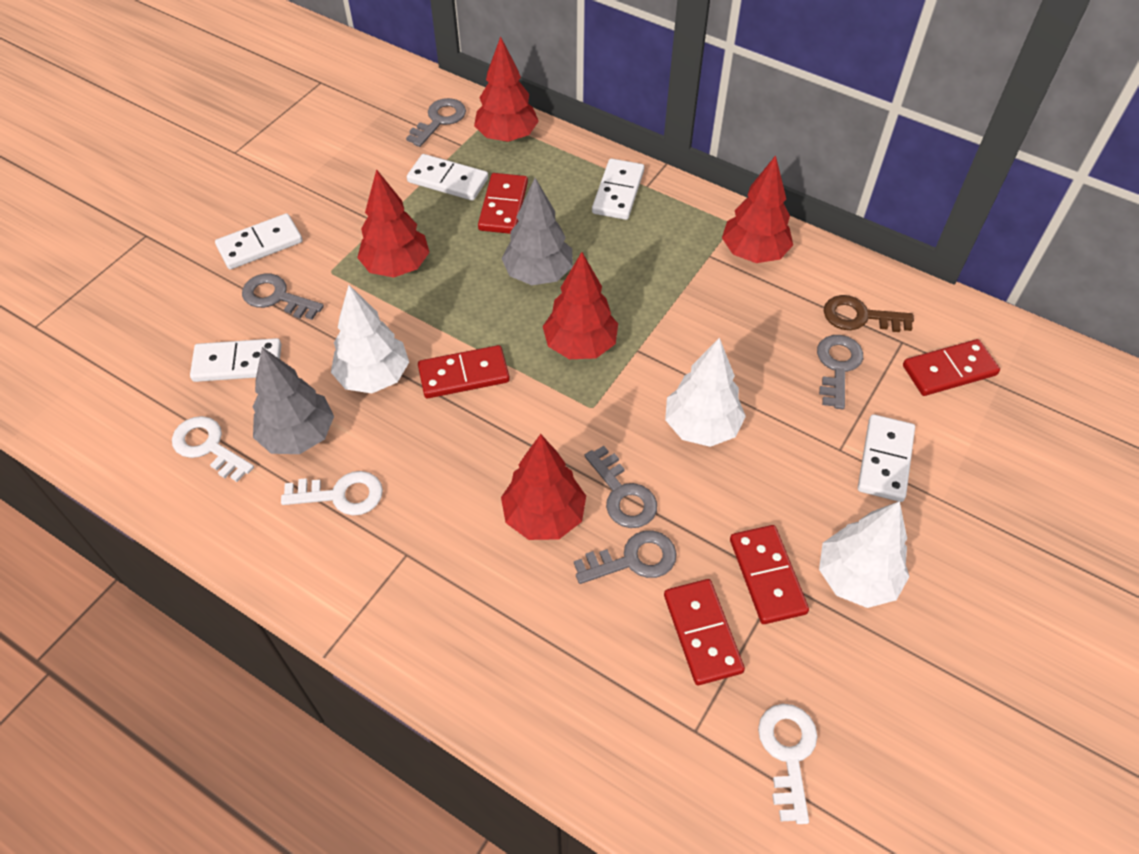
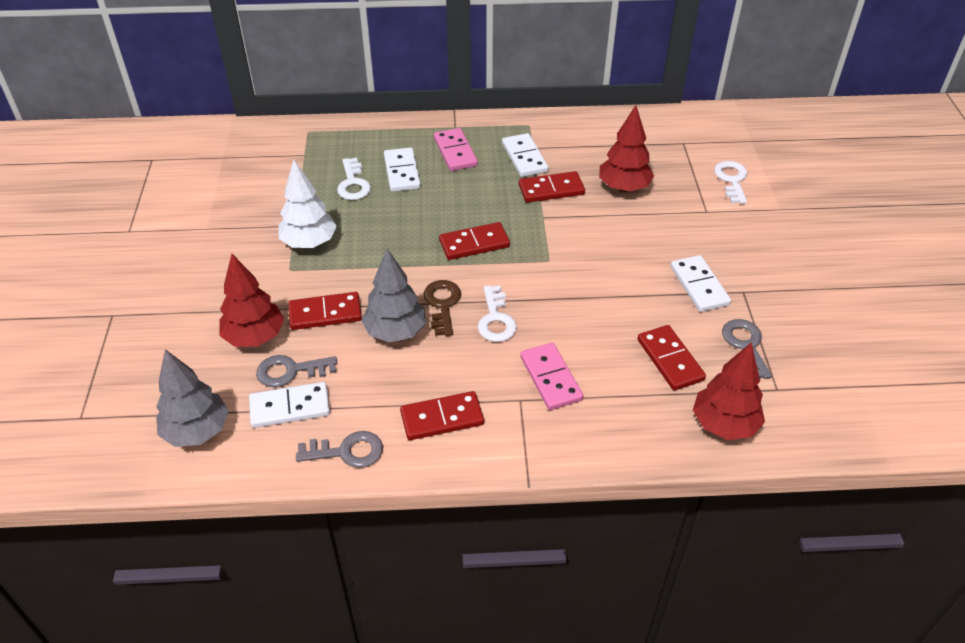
grey key: 5 -> 3
pink domino: 0 -> 2
red tree: 5 -> 3
white domino: 5 -> 4
white tree: 3 -> 1

